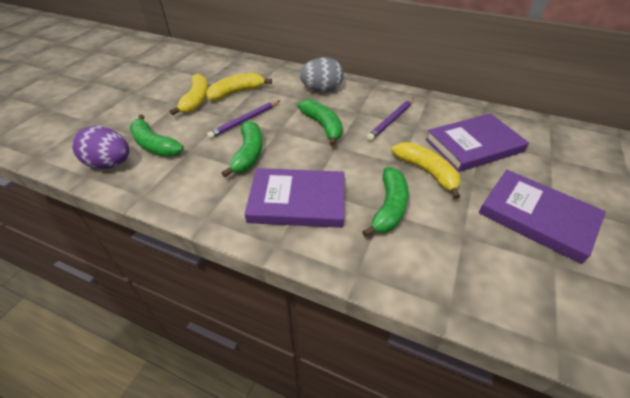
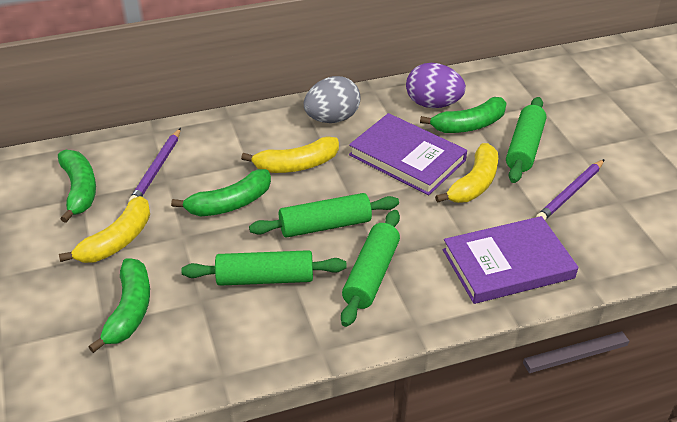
green rolling pin: 0 -> 4
purple book: 3 -> 2

